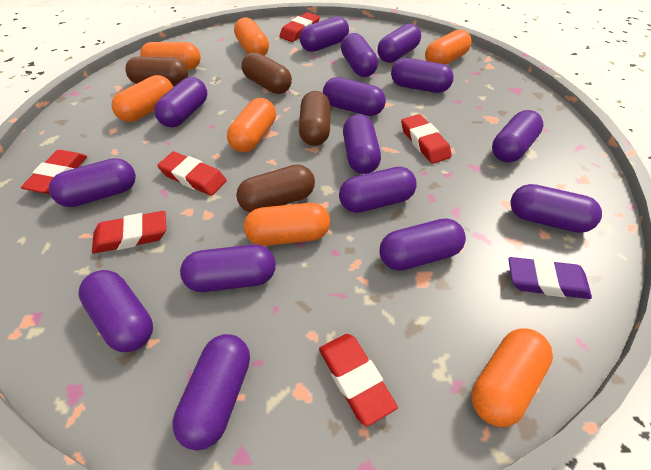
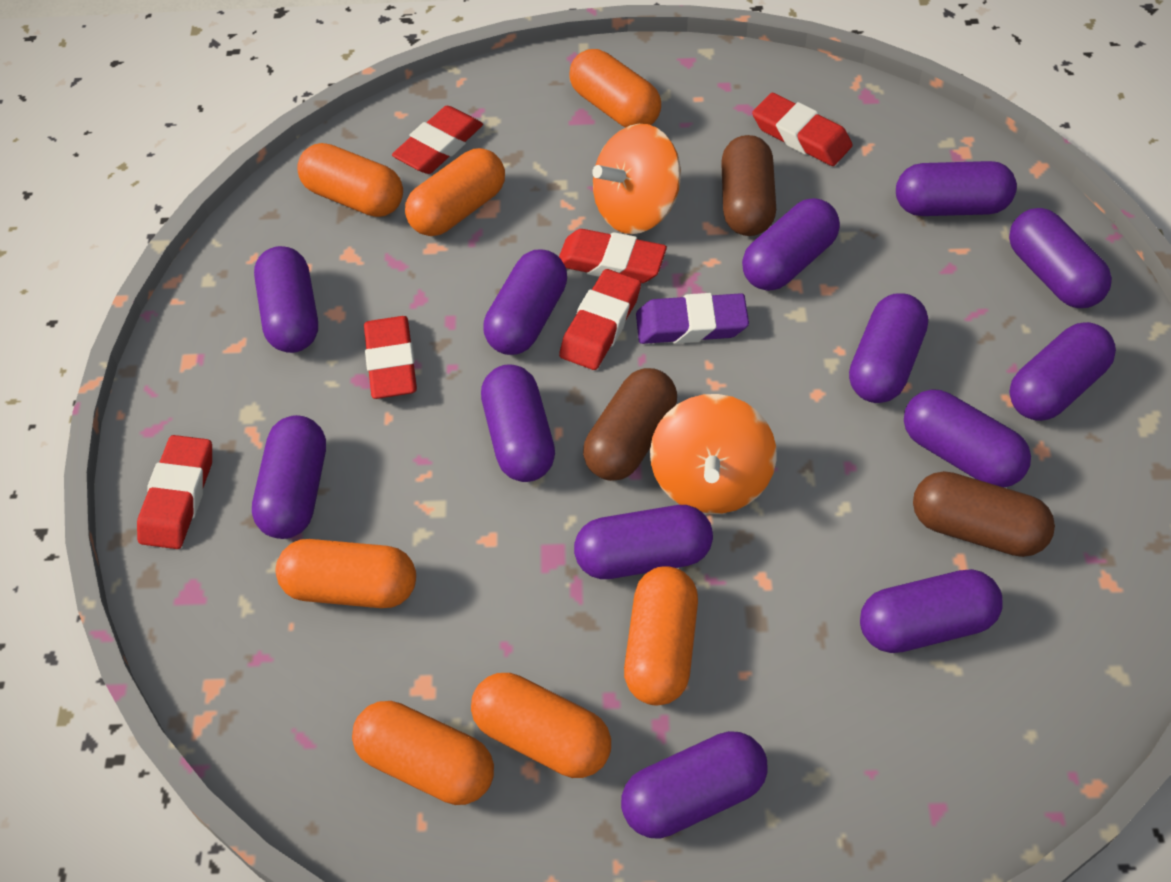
brown capsule: 4 -> 3
orange spinning top: 0 -> 2
purple capsule: 15 -> 13

